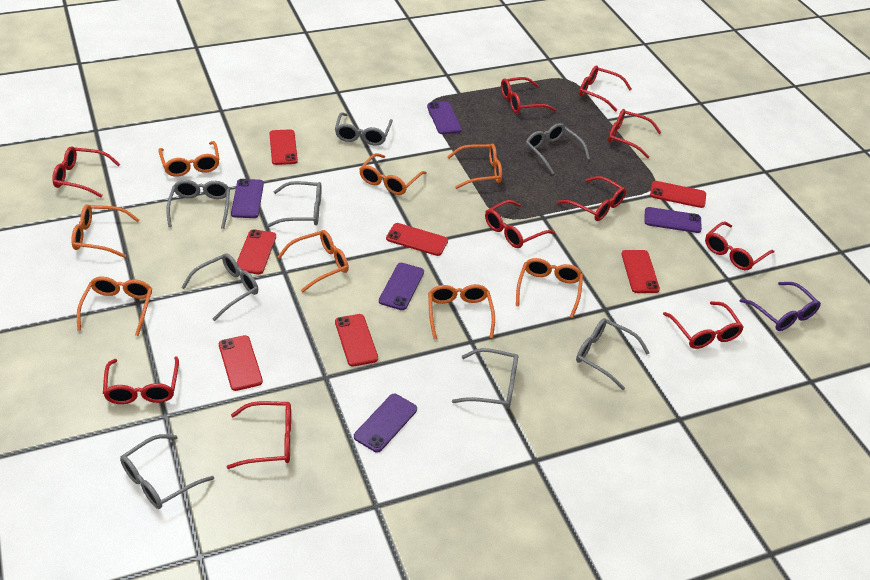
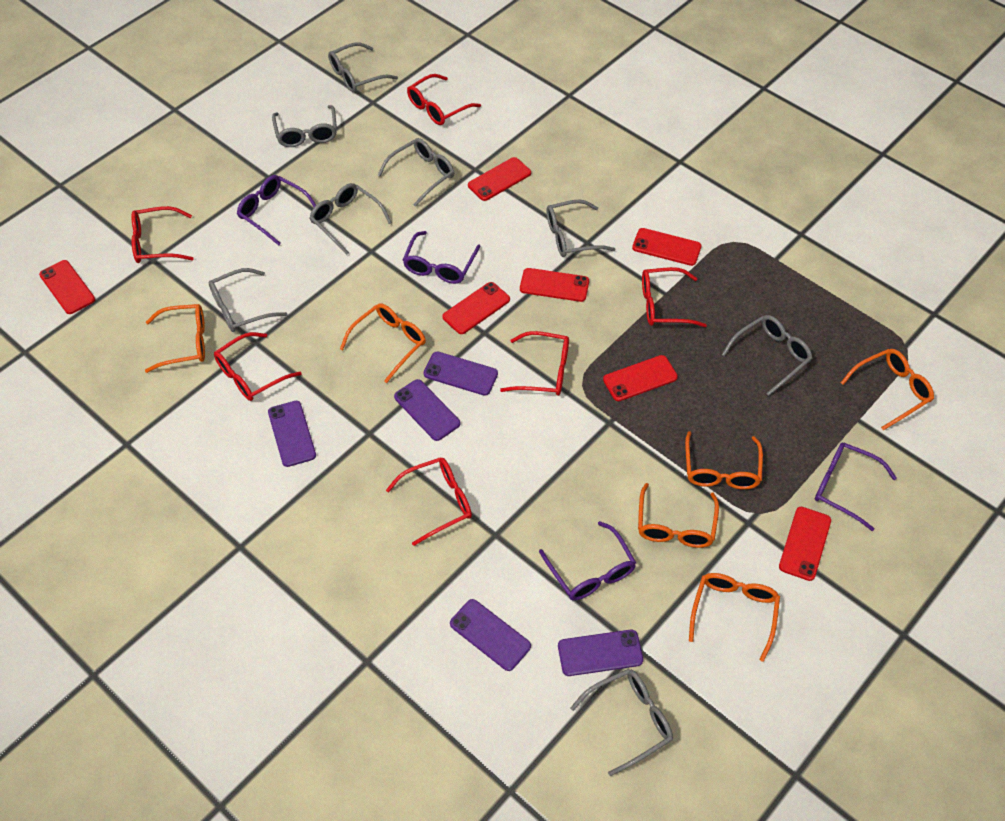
orange glasses: 8 -> 6
purple glasses: 1 -> 4
red glasses: 10 -> 6

